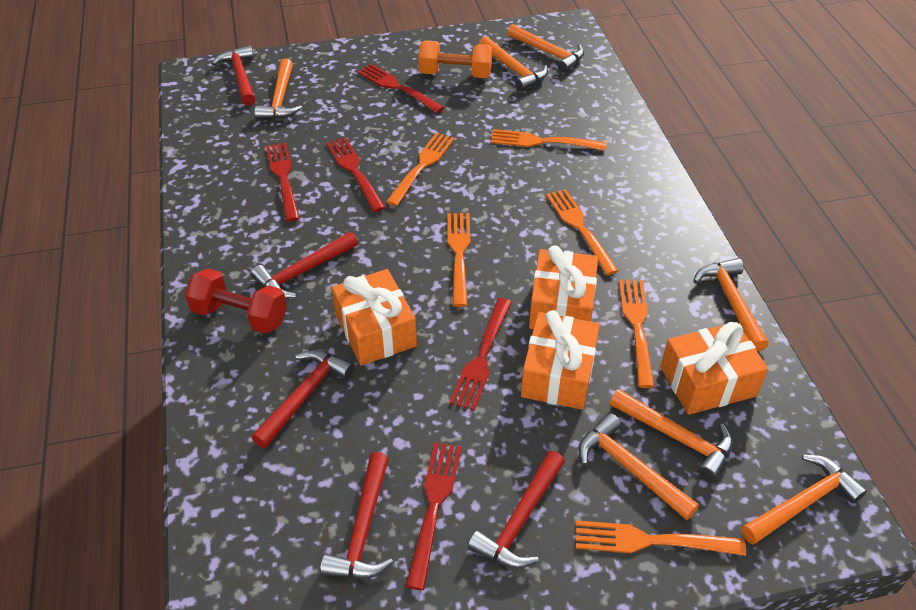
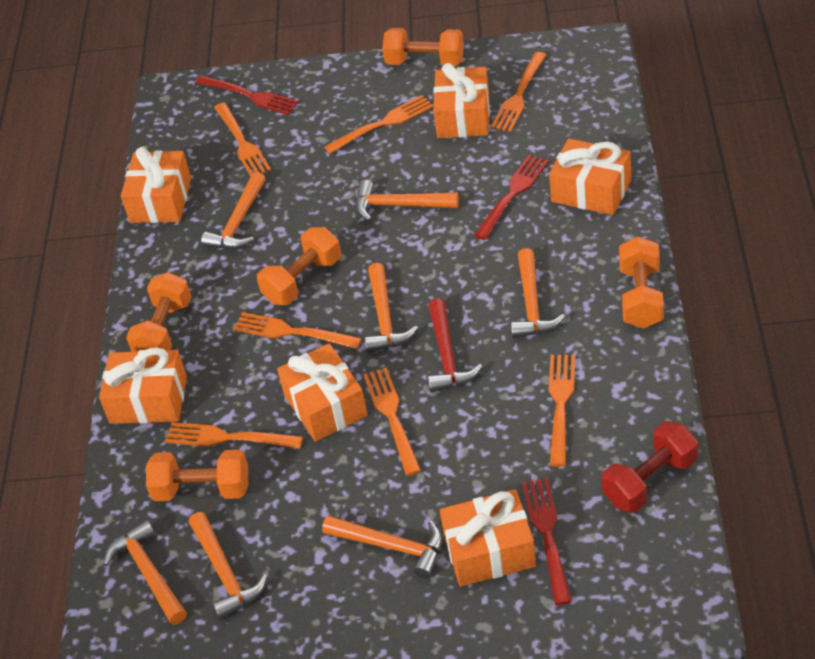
orange dumbbell: 1 -> 5
orange fork: 6 -> 7
orange gift: 4 -> 6
red fork: 5 -> 3
red hammer: 5 -> 1

